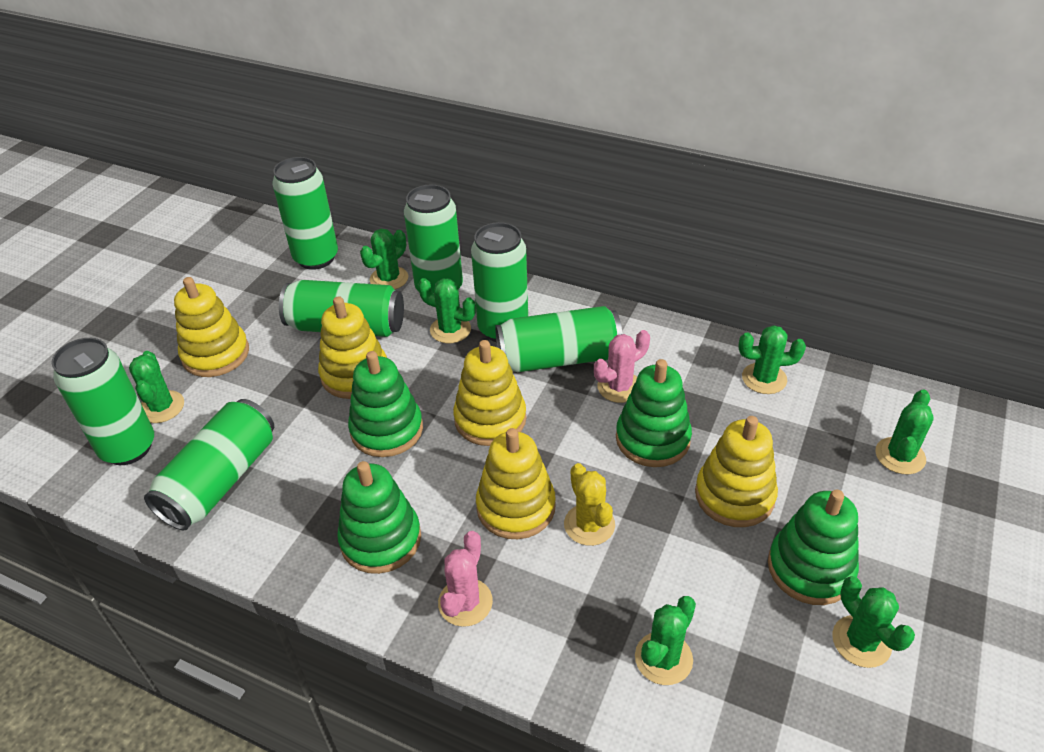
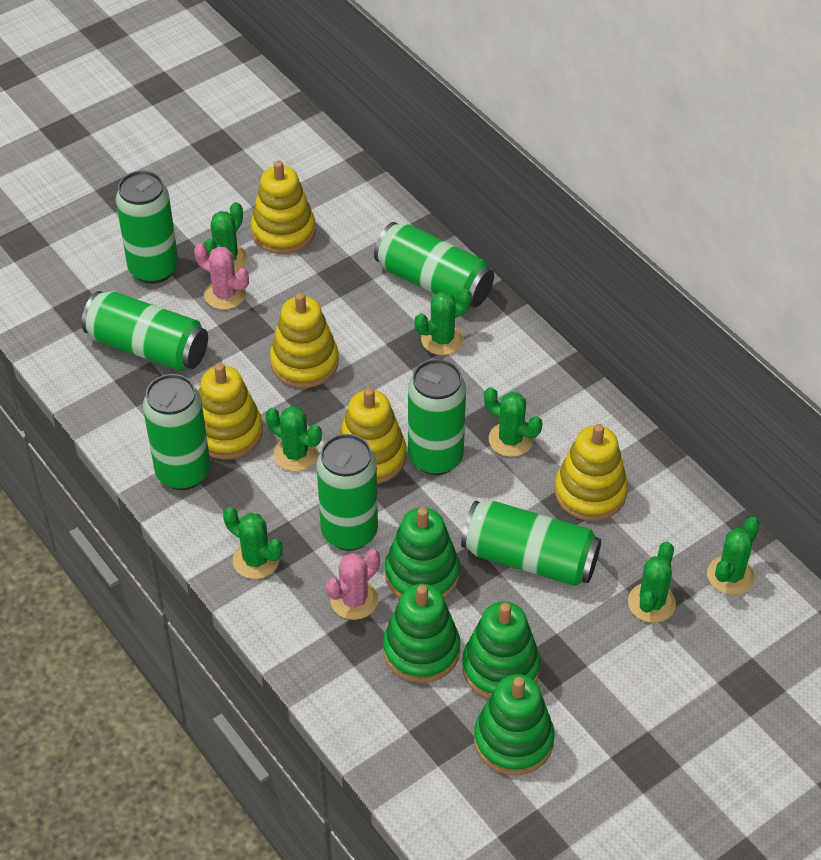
yellow cactus: 1 -> 0

